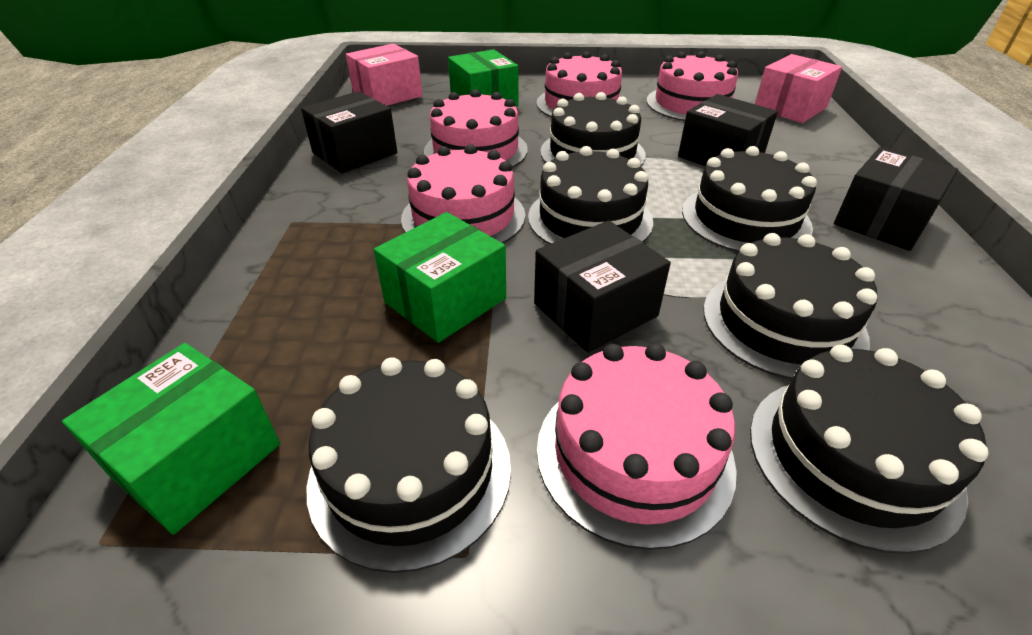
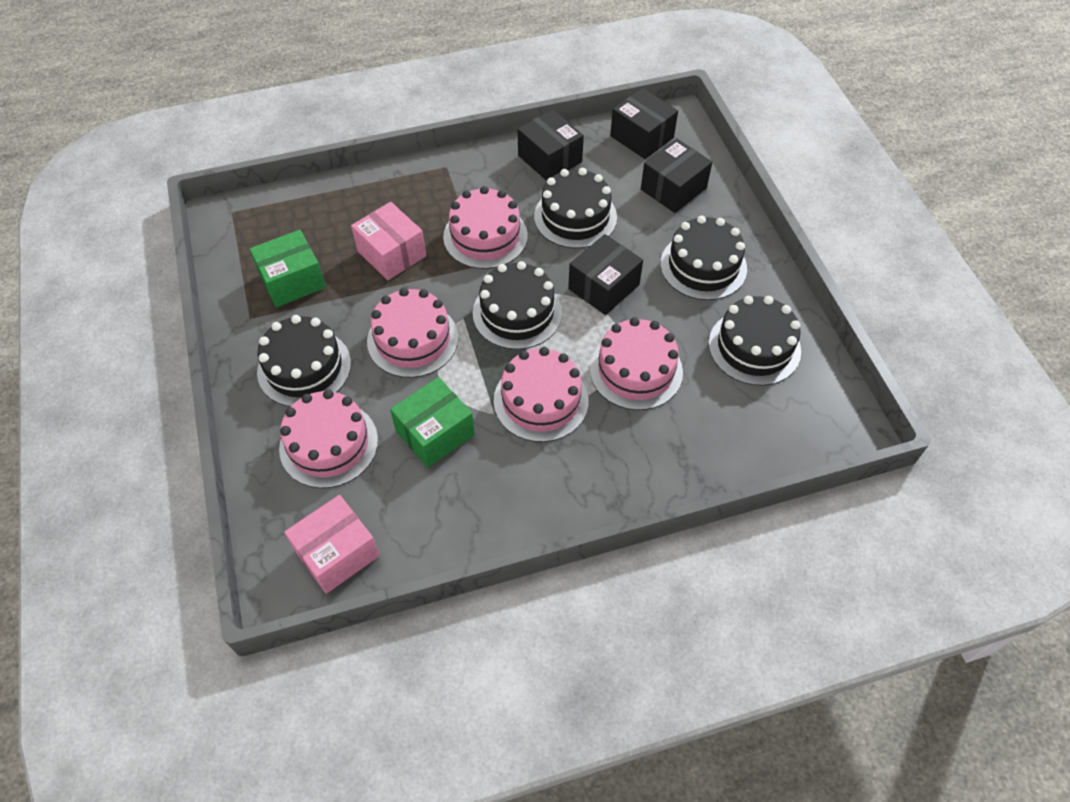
black cake: 6 -> 5
green box: 3 -> 2

